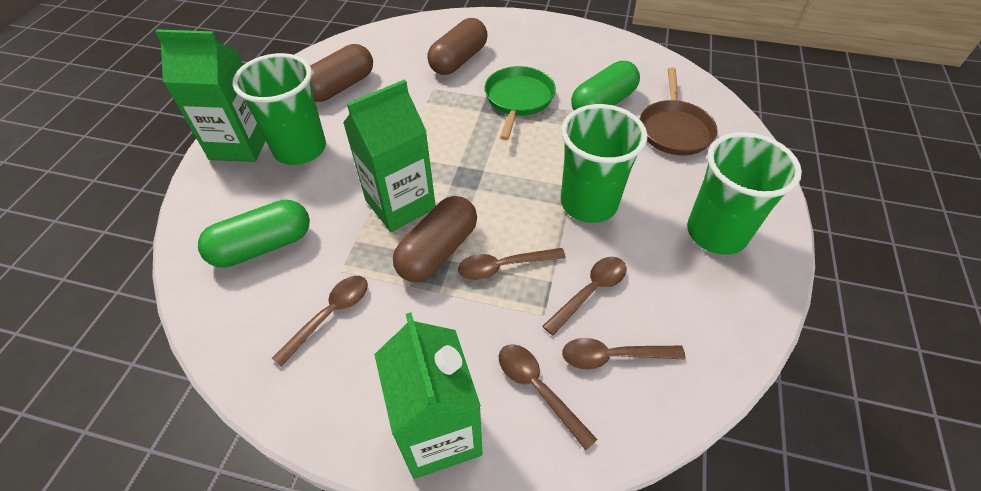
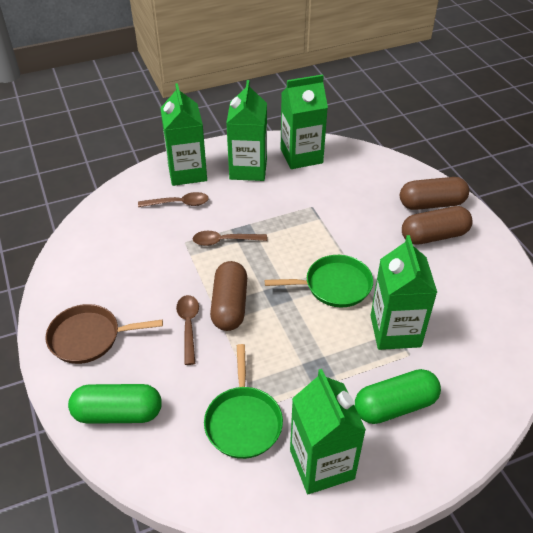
brown spoon: 5 -> 3
green carton: 3 -> 5
green cup: 3 -> 0
green pan: 1 -> 2

